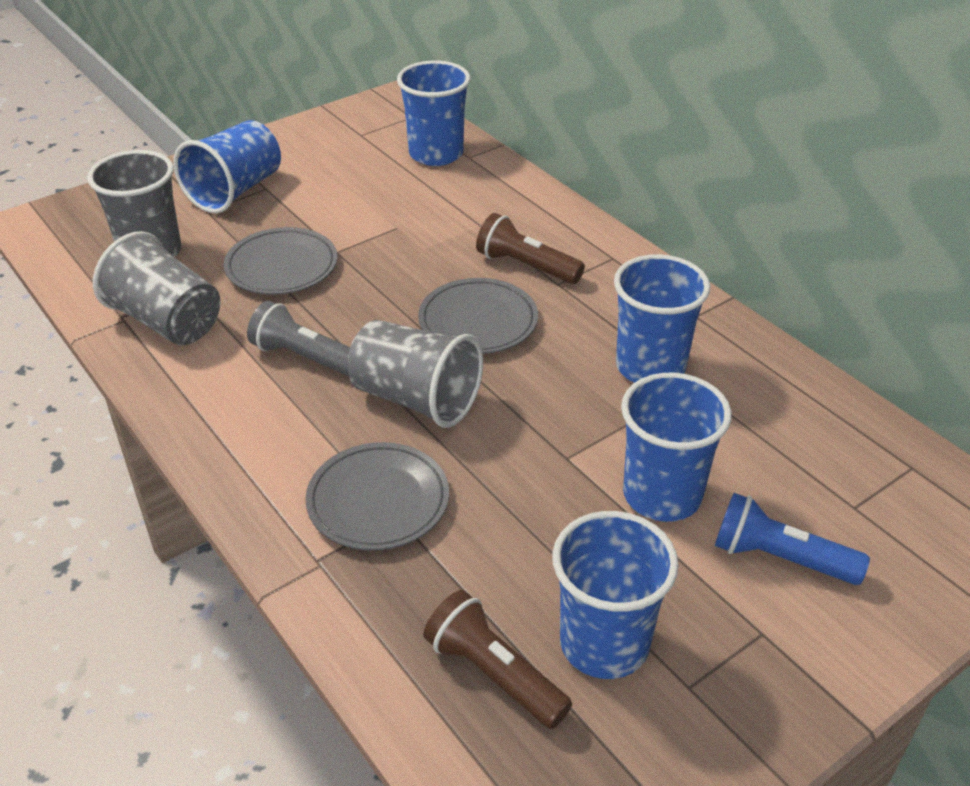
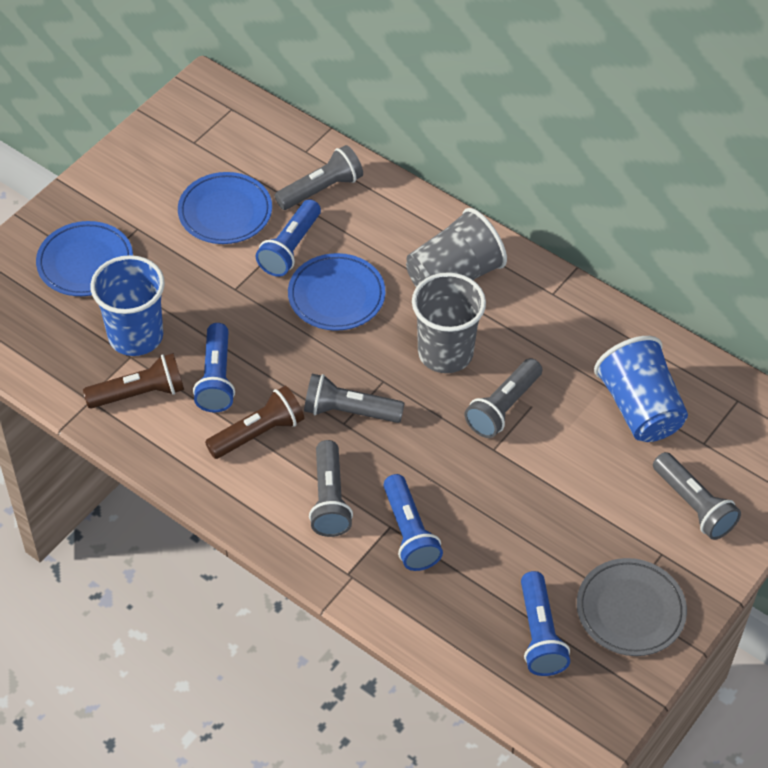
blue cup: 5 -> 2
blue flashlight: 1 -> 4
blue plate: 0 -> 3
grey cup: 3 -> 2
grey flashlight: 1 -> 5
grey plate: 3 -> 1

